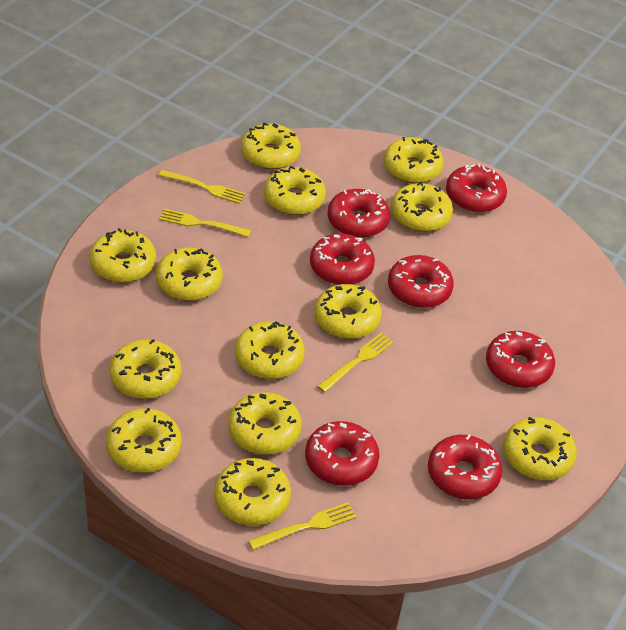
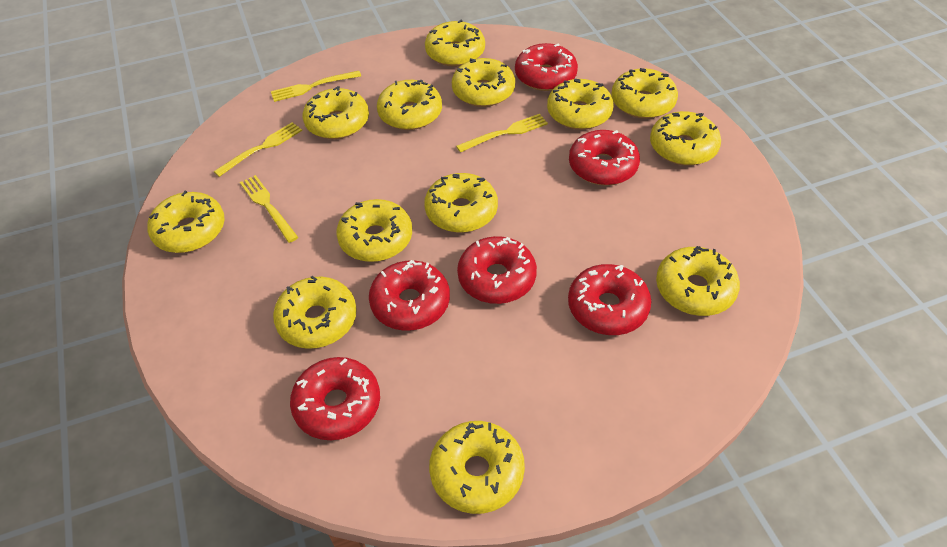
red donut: 7 -> 6

